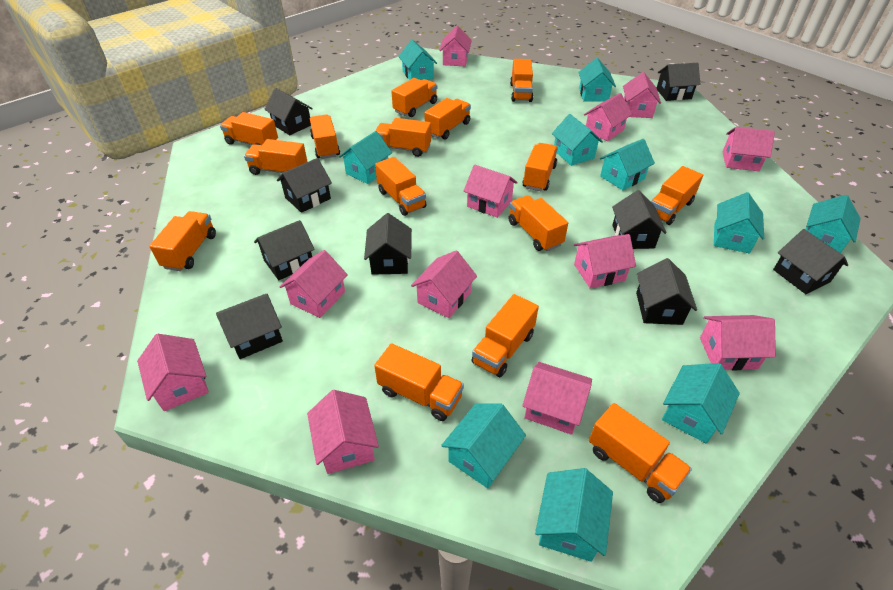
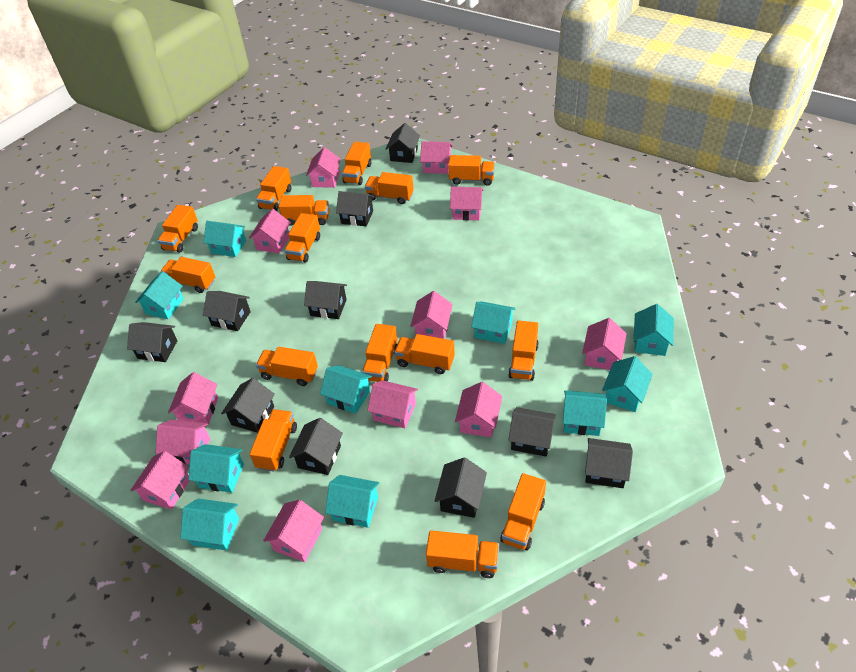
black house: 9 -> 10

